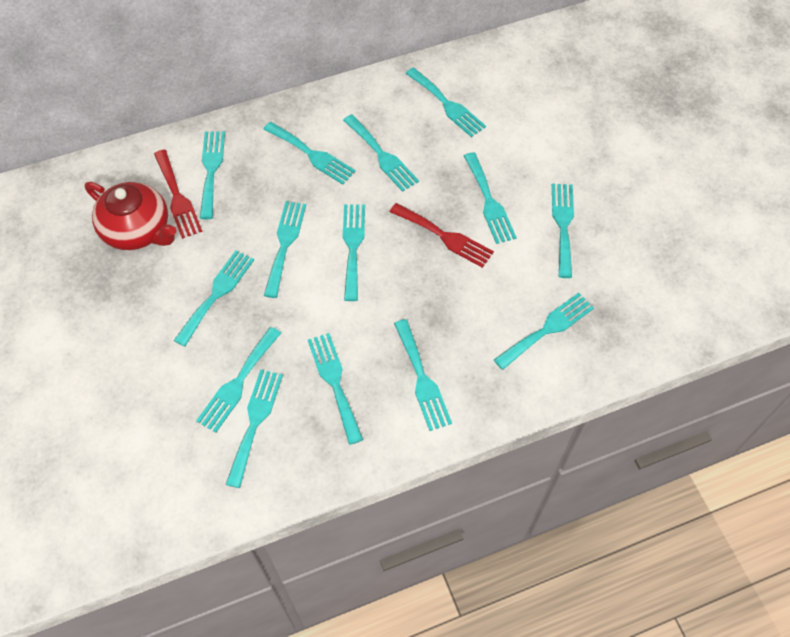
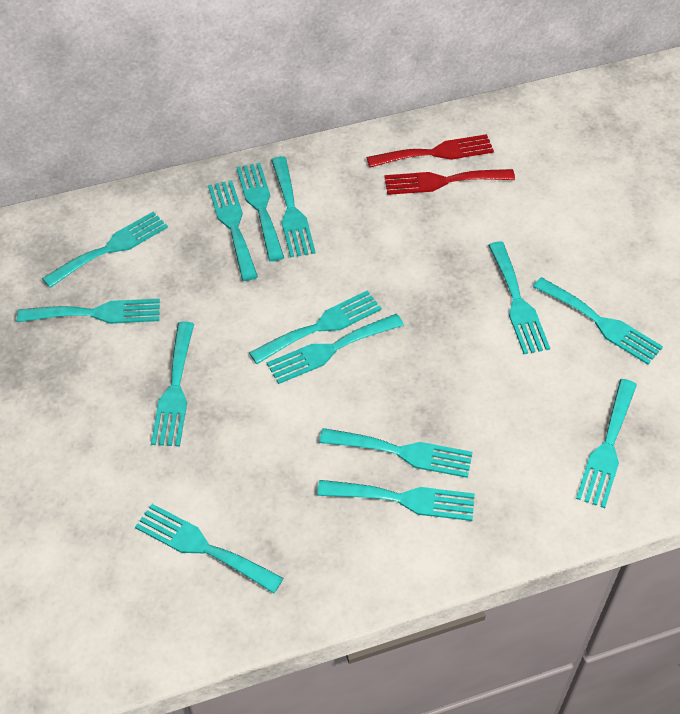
red teapot: 1 -> 0

